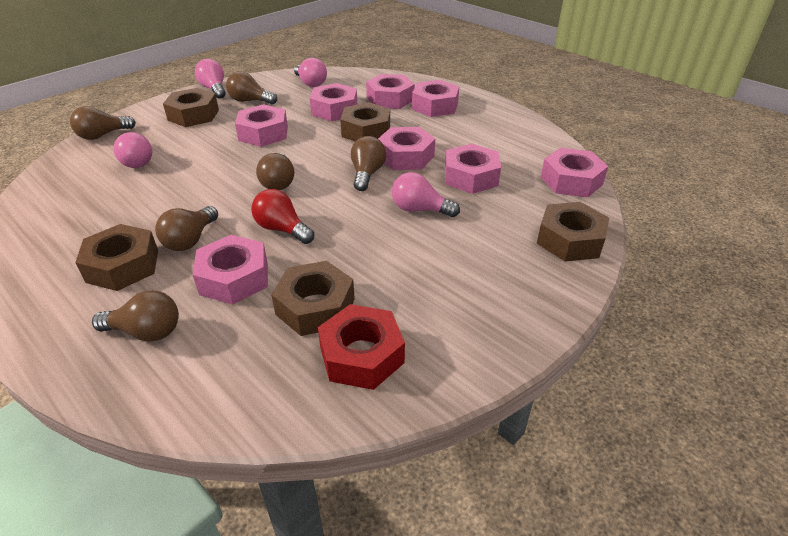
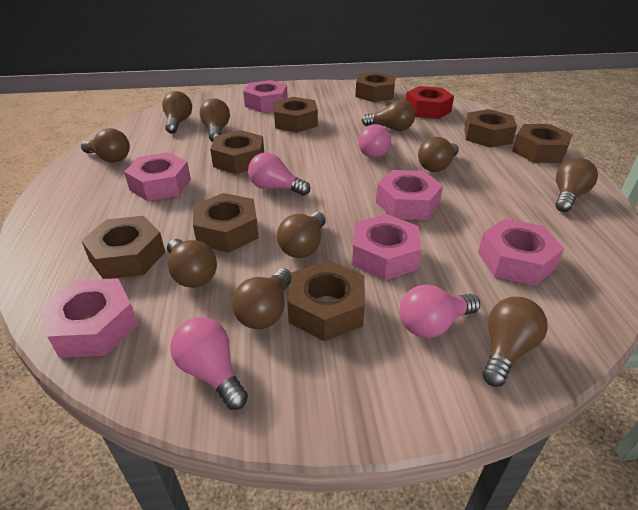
brown light bulb: 6 -> 10
brown nut: 5 -> 8
pink nut: 8 -> 6
red light bulb: 1 -> 0

